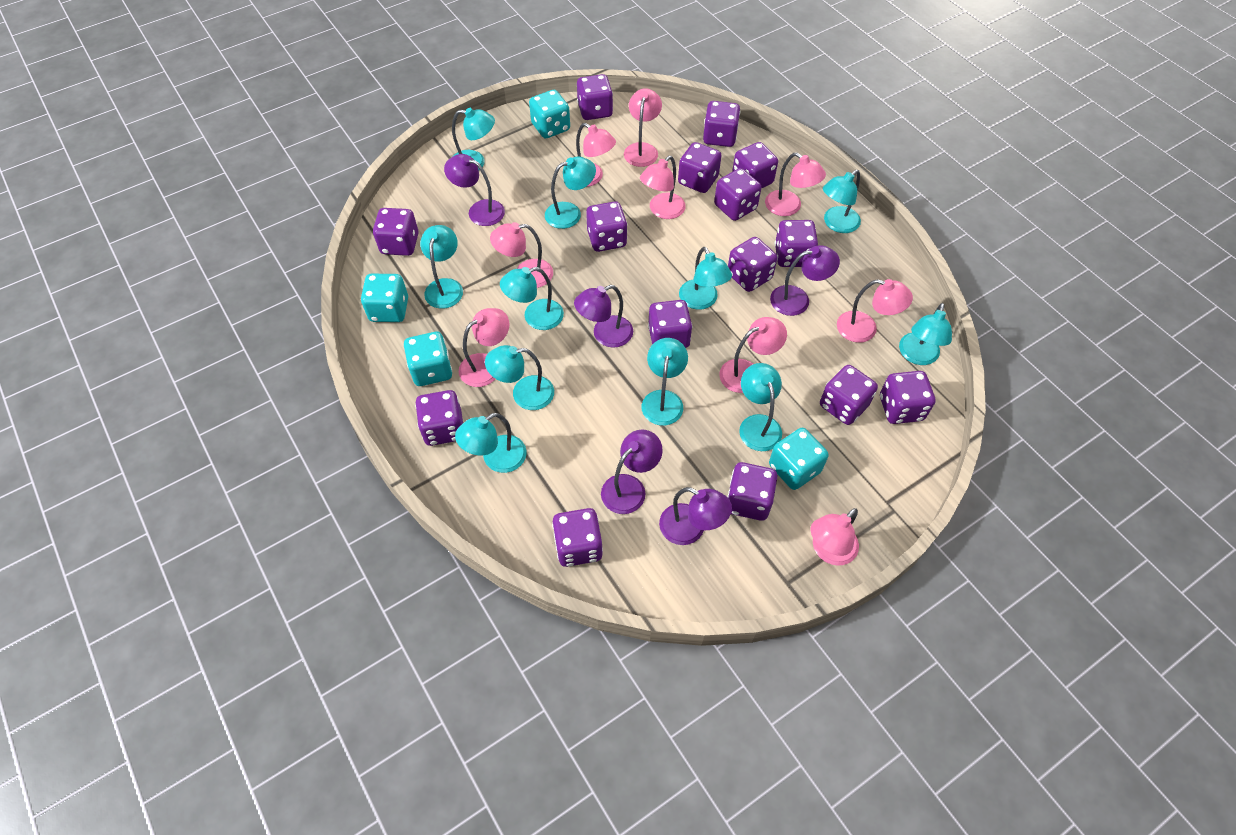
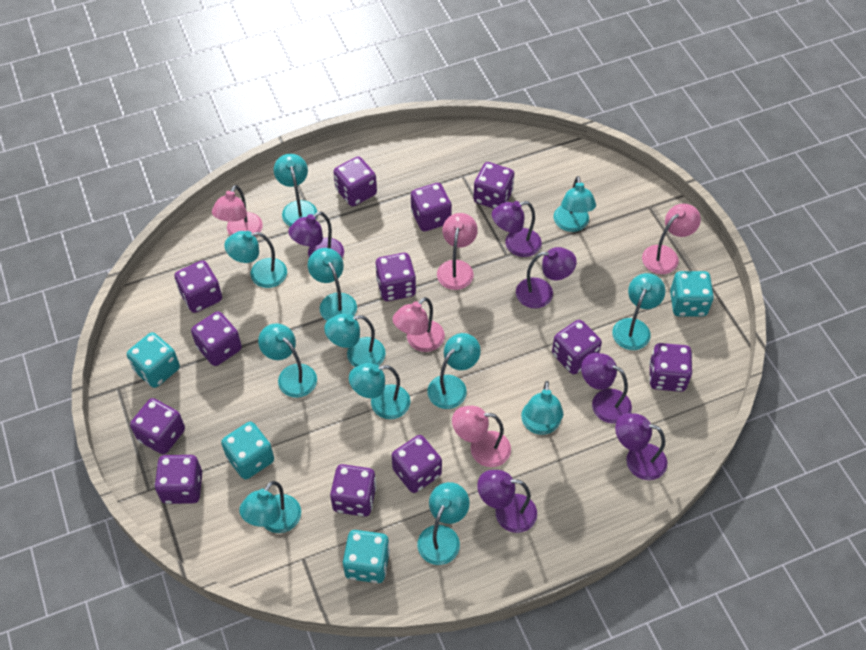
pink lamp: 9 -> 5
purple dice: 15 -> 12
purple lamp: 5 -> 6
turquoise lamp: 11 -> 12

